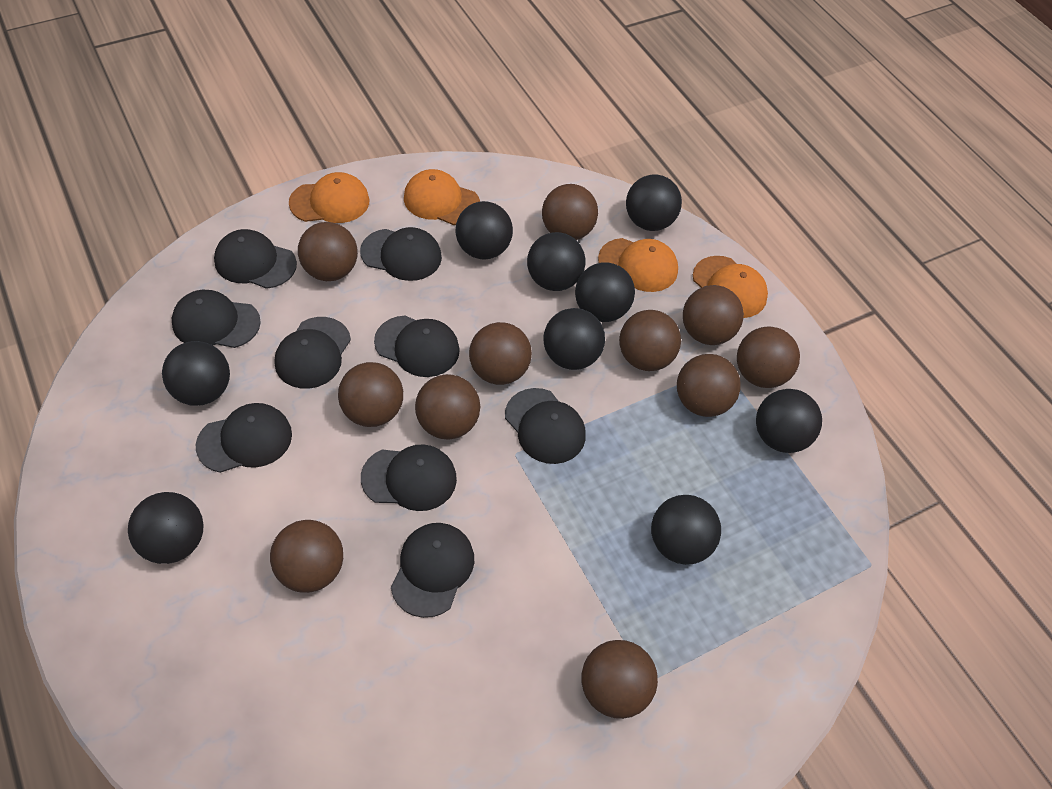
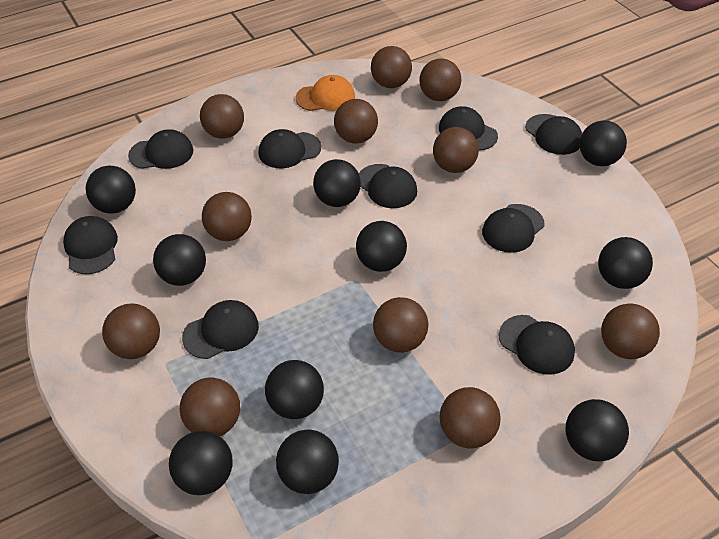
black ball: 9 -> 10
orange cap: 4 -> 1

